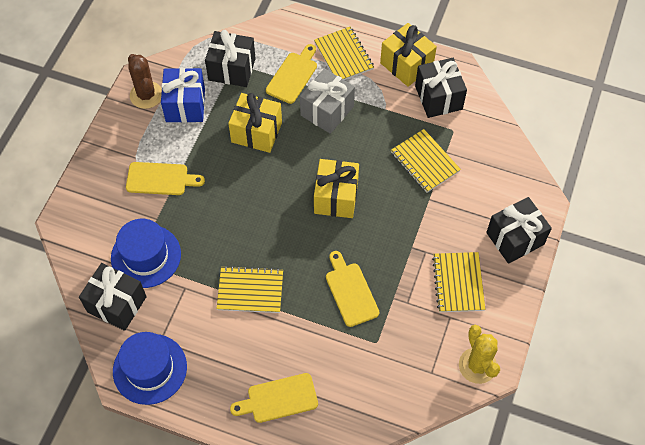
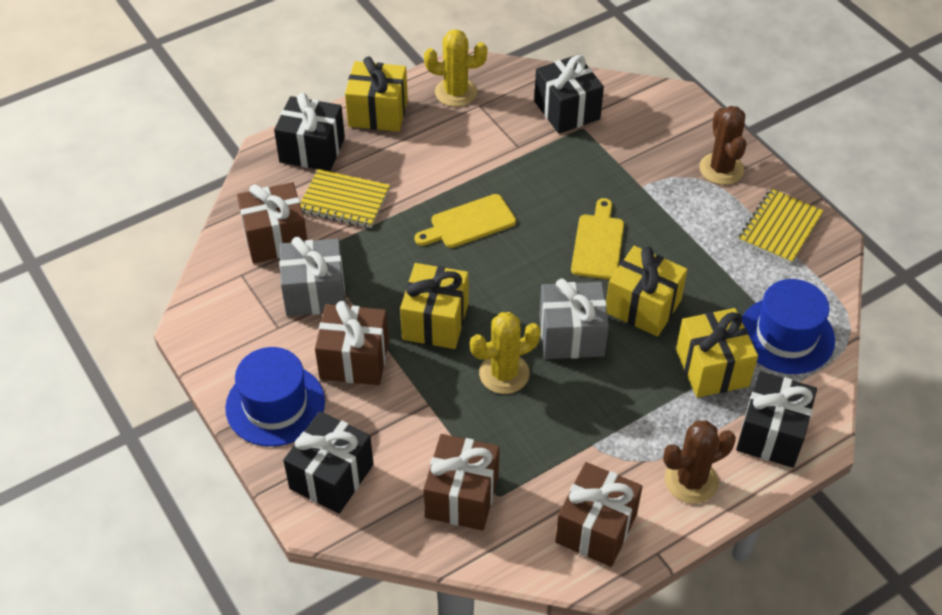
blue gift: 1 -> 0
brown cactus: 1 -> 2
brown gift: 0 -> 4
grey gift: 1 -> 2
yellow cactus: 1 -> 2
yellow cutting board: 4 -> 2
yellow gift: 3 -> 4
yellow notebook: 4 -> 2

